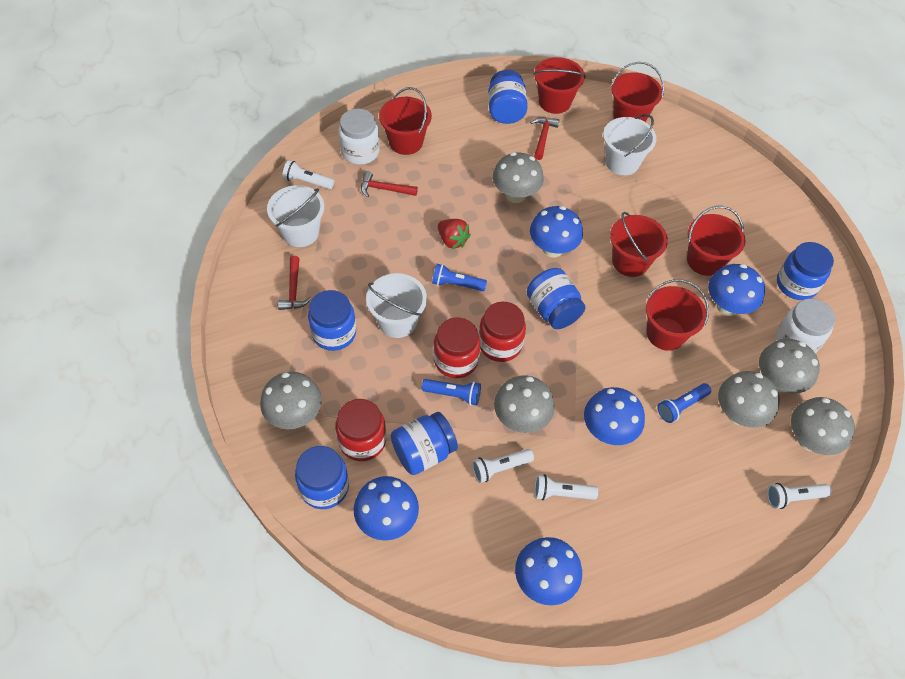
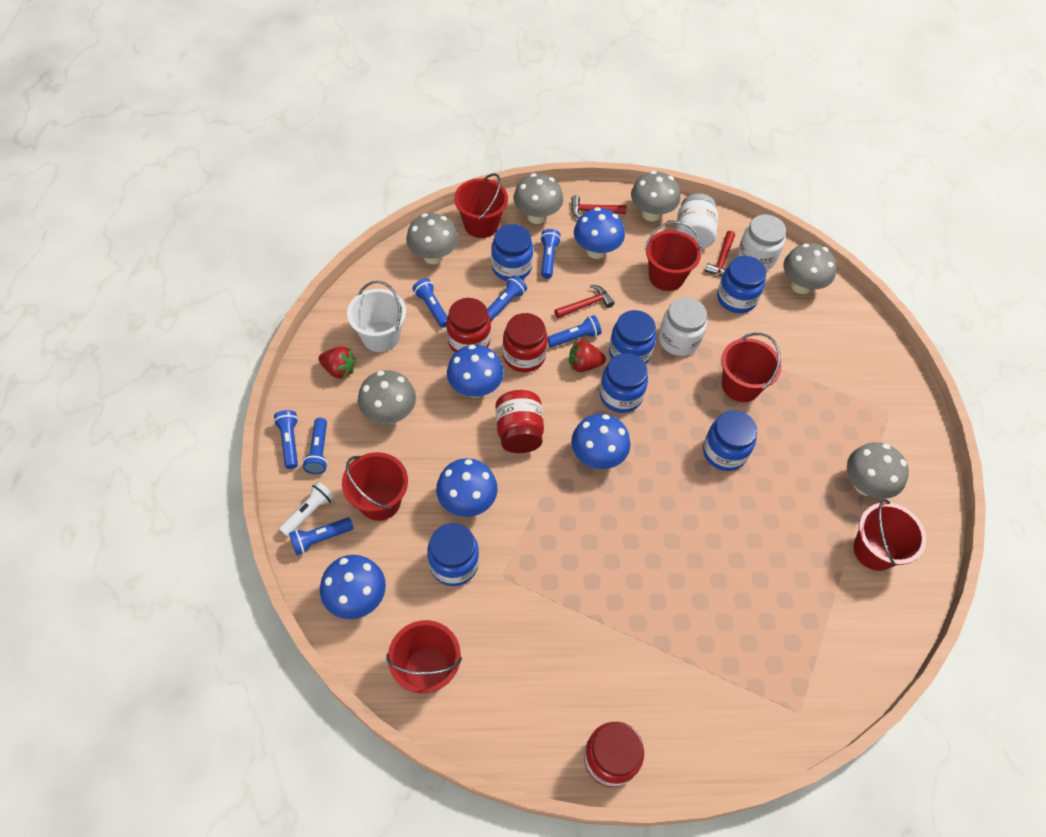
blue flashlight: 3 -> 7
red jar: 3 -> 4
red strawberry: 1 -> 2
white bucket: 3 -> 1
white flashlight: 4 -> 1
white jar: 2 -> 3

